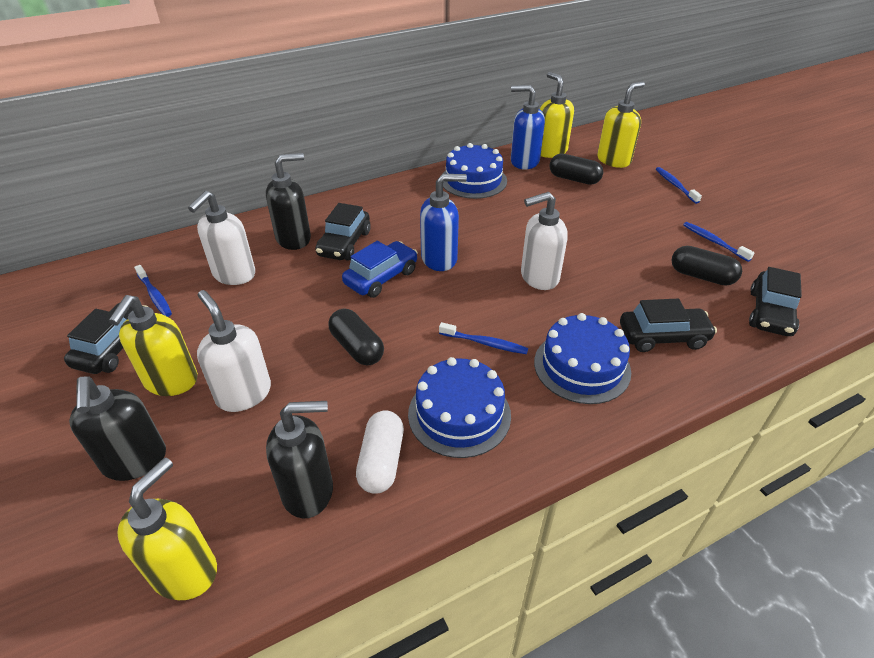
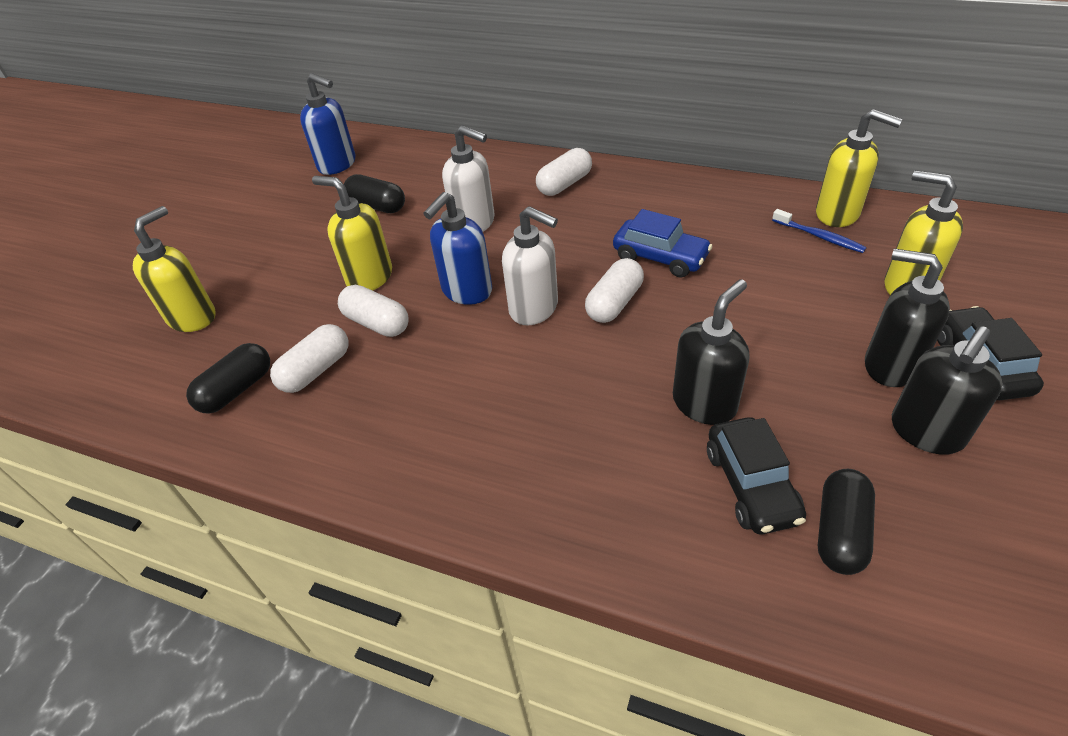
black car: 4 -> 2
blue cake: 3 -> 0
blue toothbrush: 4 -> 1
white capsule: 1 -> 4
white soap dispenser: 3 -> 2

